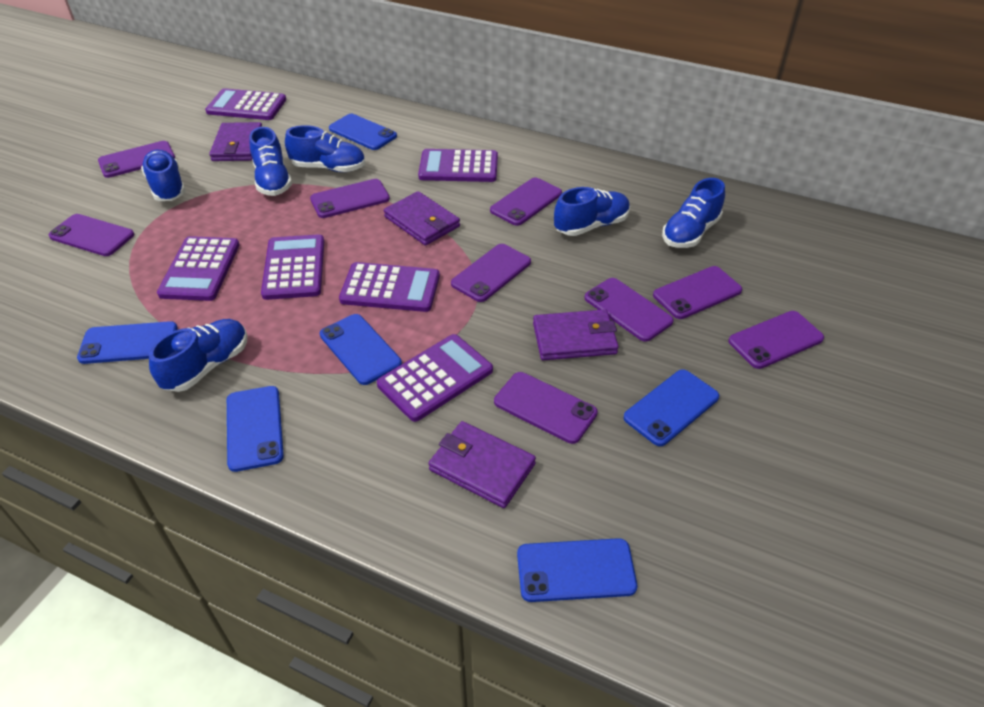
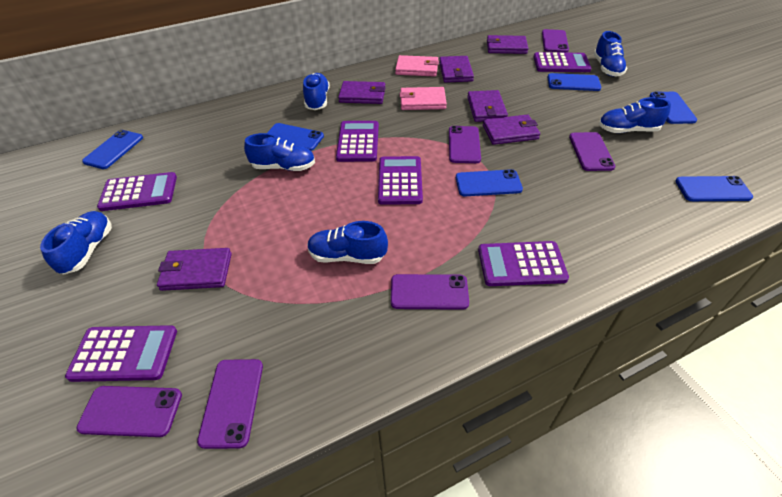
pink wallet: 0 -> 2
purple phone: 9 -> 6
purple wallet: 4 -> 6

